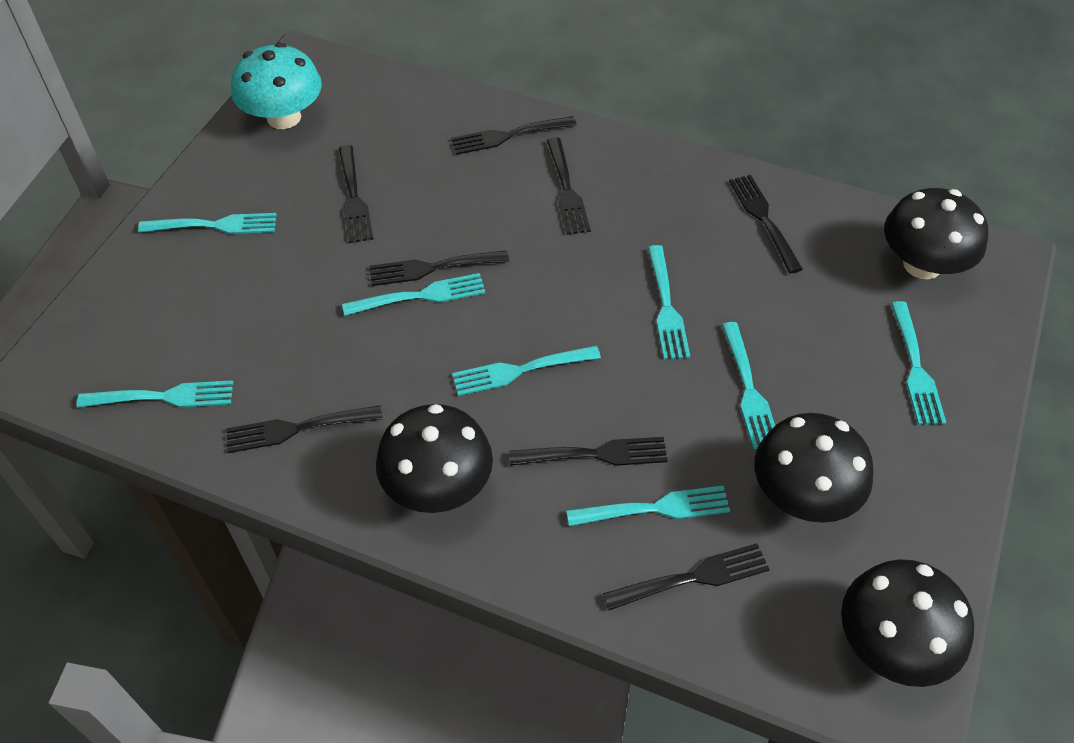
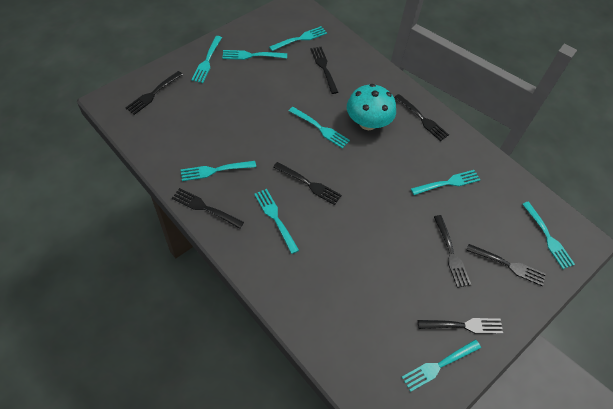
black mushroom: 4 -> 0
turquoise fork: 8 -> 9

